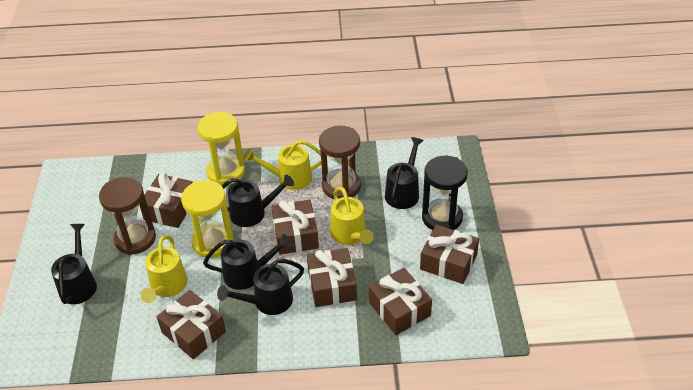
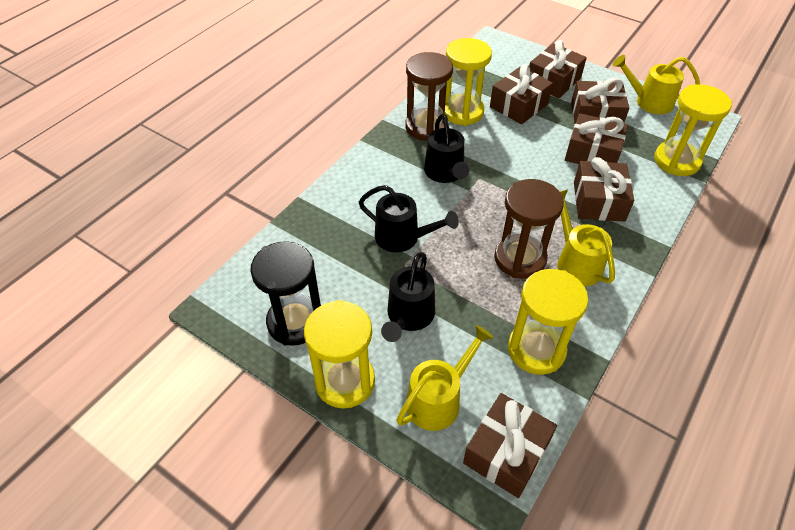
black watering can: 5 -> 3
yellow hourglass: 2 -> 4

